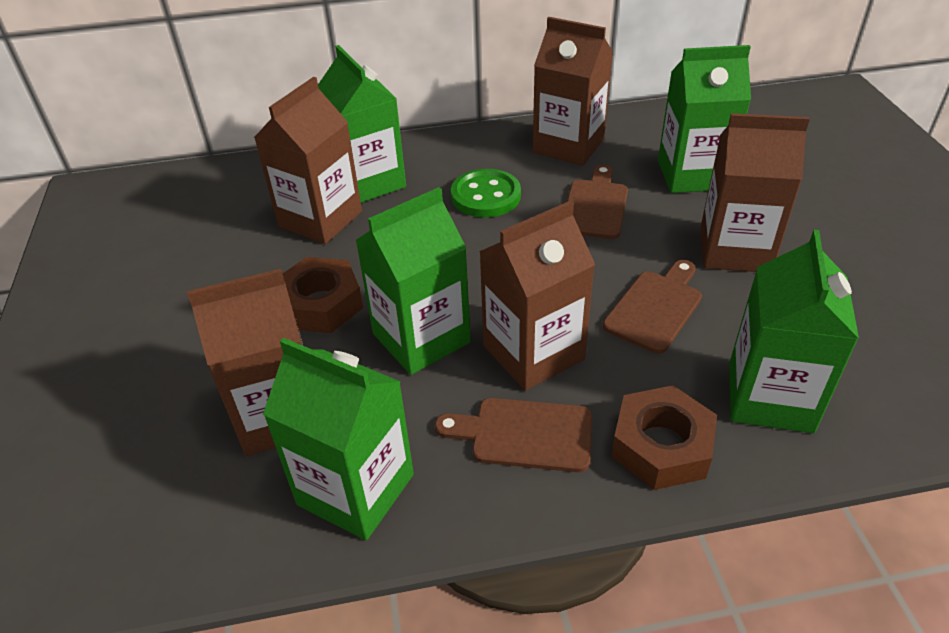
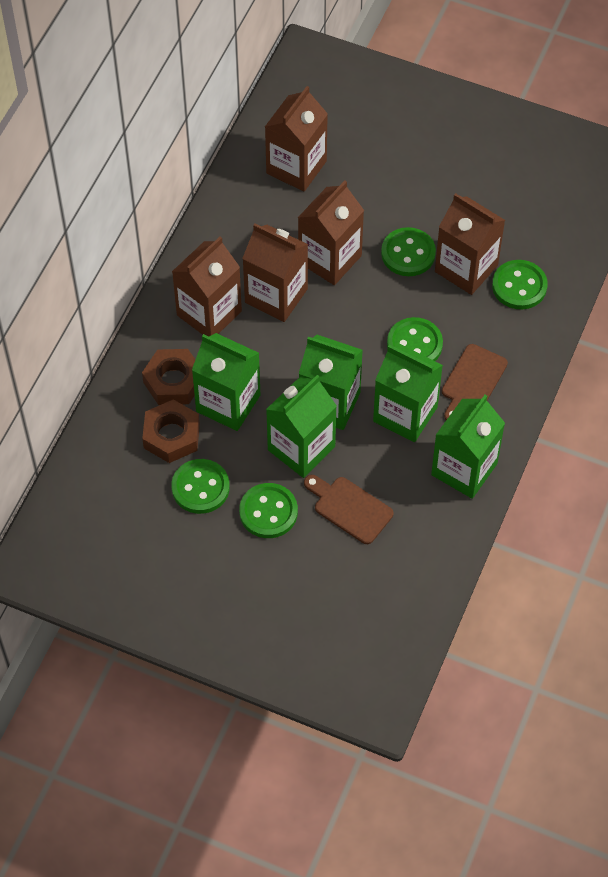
brown cutting board: 3 -> 2
green button: 1 -> 5

